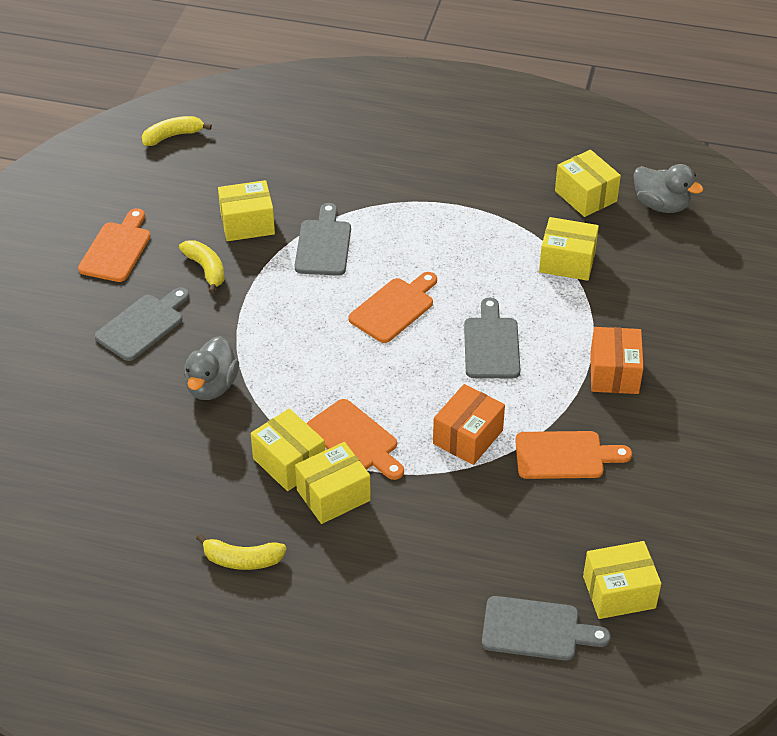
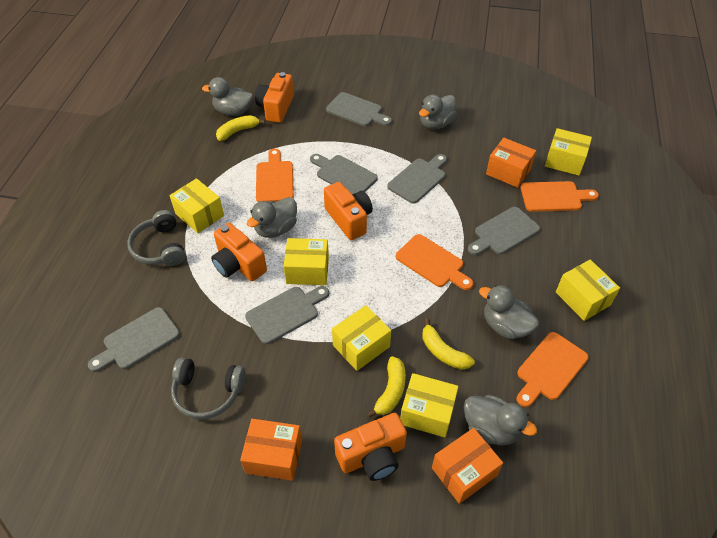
grey cutting board: 4 -> 6
grey duck: 2 -> 5
grey headphones: 0 -> 2
orange box: 2 -> 3
orange camera: 0 -> 4

